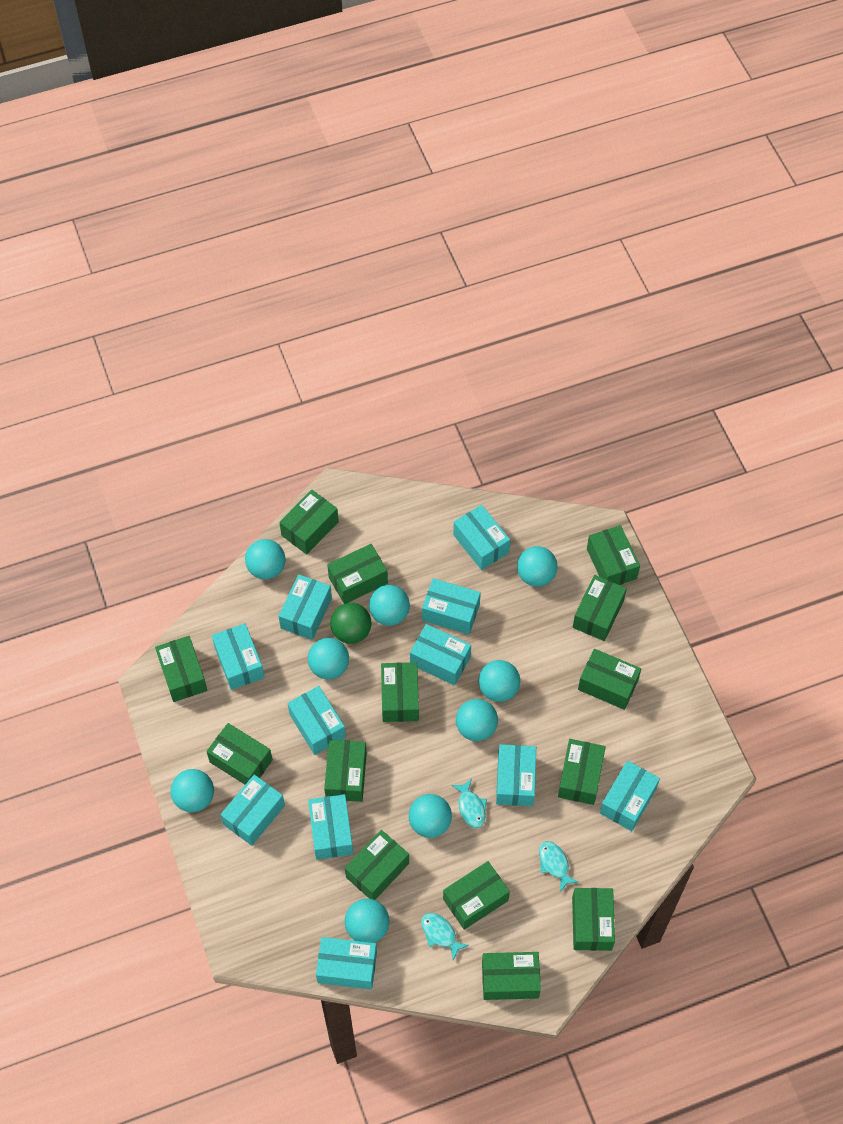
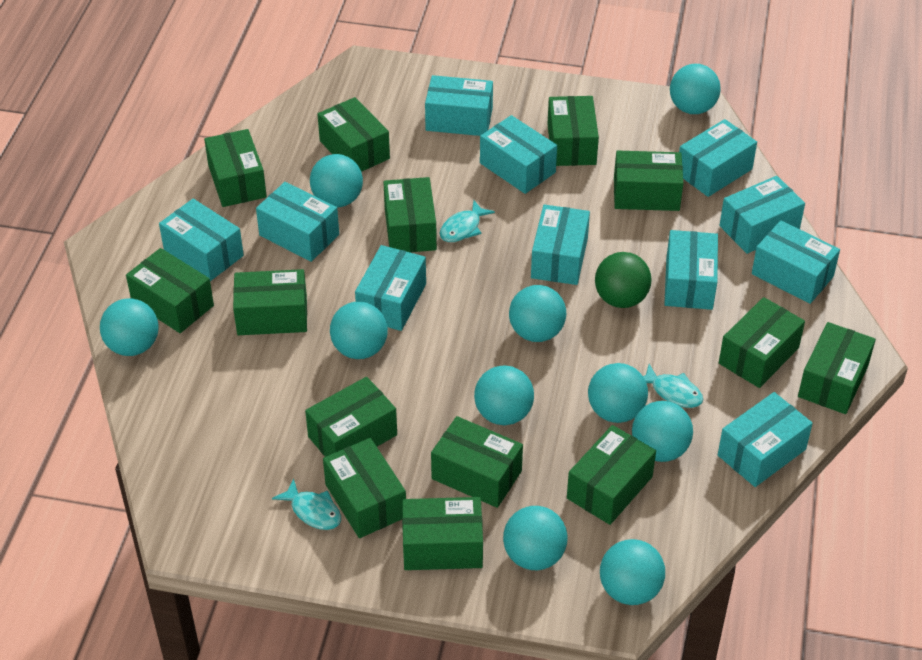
turquoise ball: 9 -> 10

